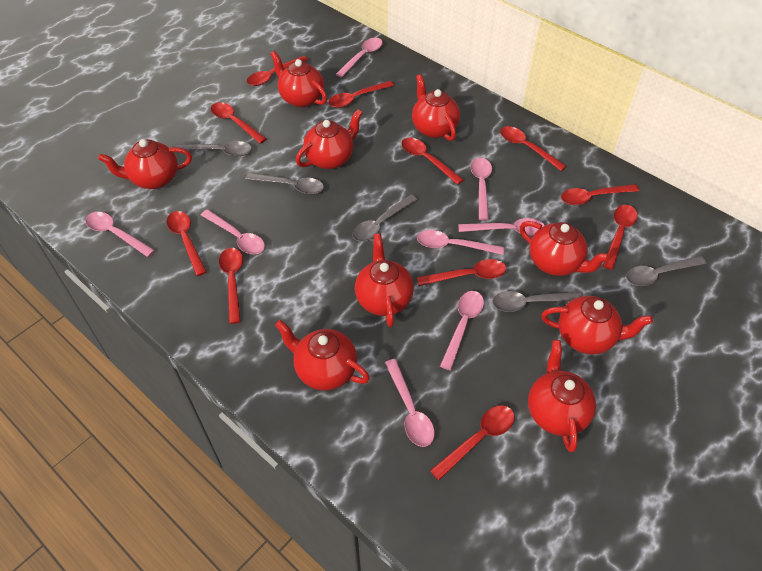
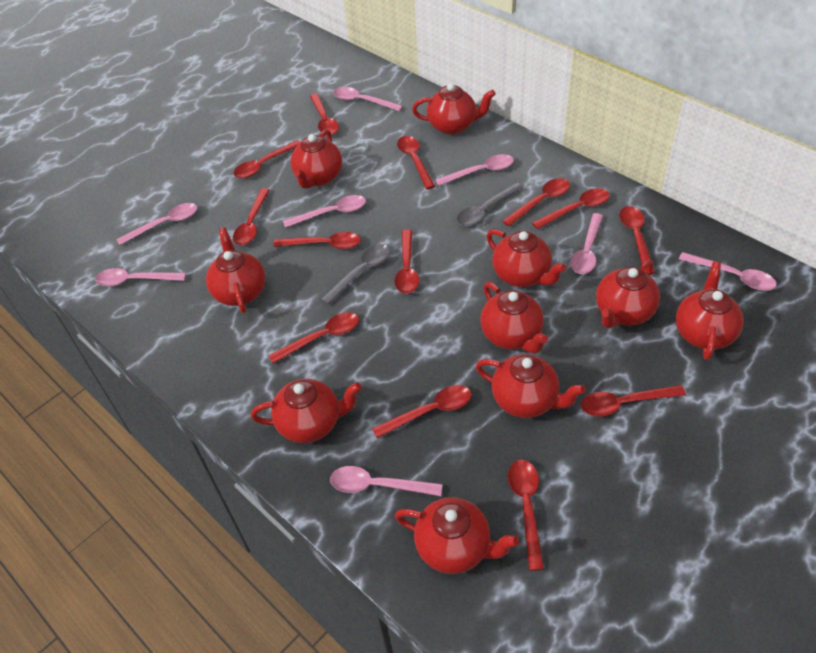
grey spoon: 5 -> 2
red spoon: 11 -> 13
red teapot: 9 -> 10

